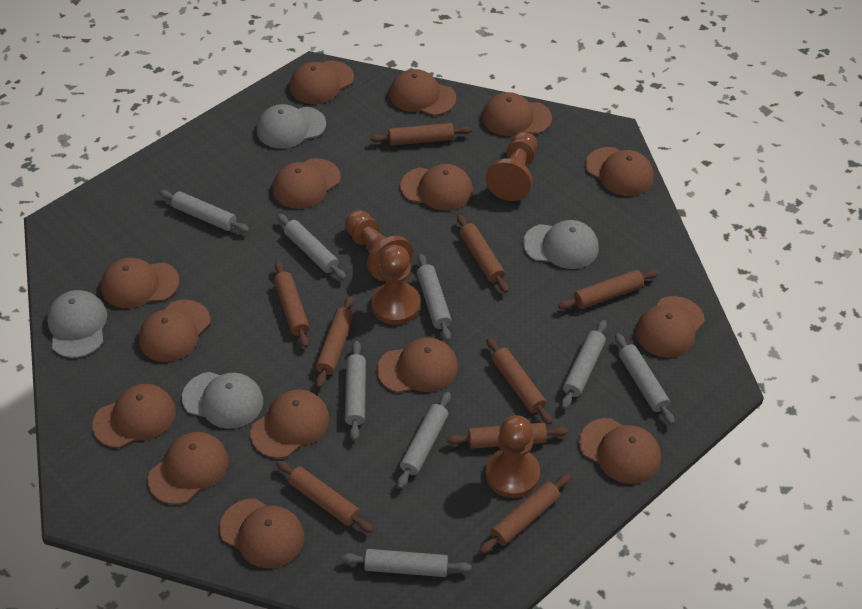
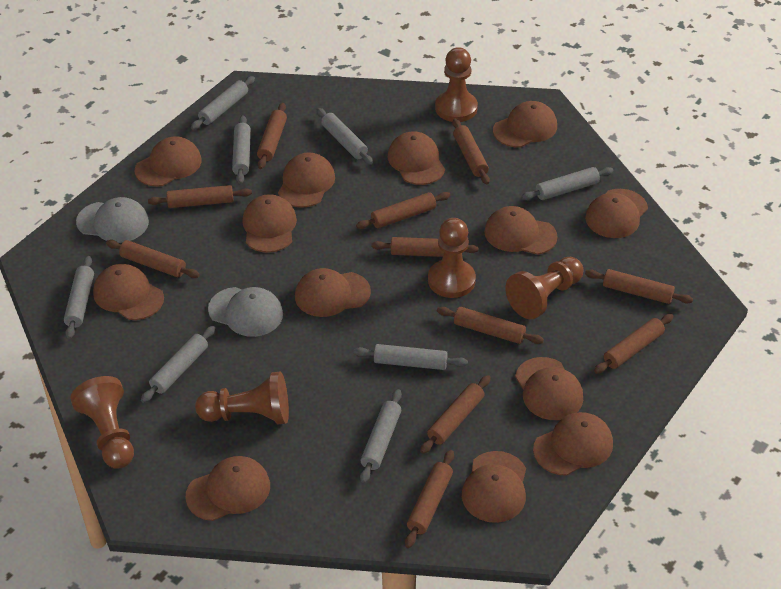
brown cap: 15 -> 13
brown pawn: 4 -> 5
brown rolling pin: 9 -> 11
grey cap: 4 -> 2

